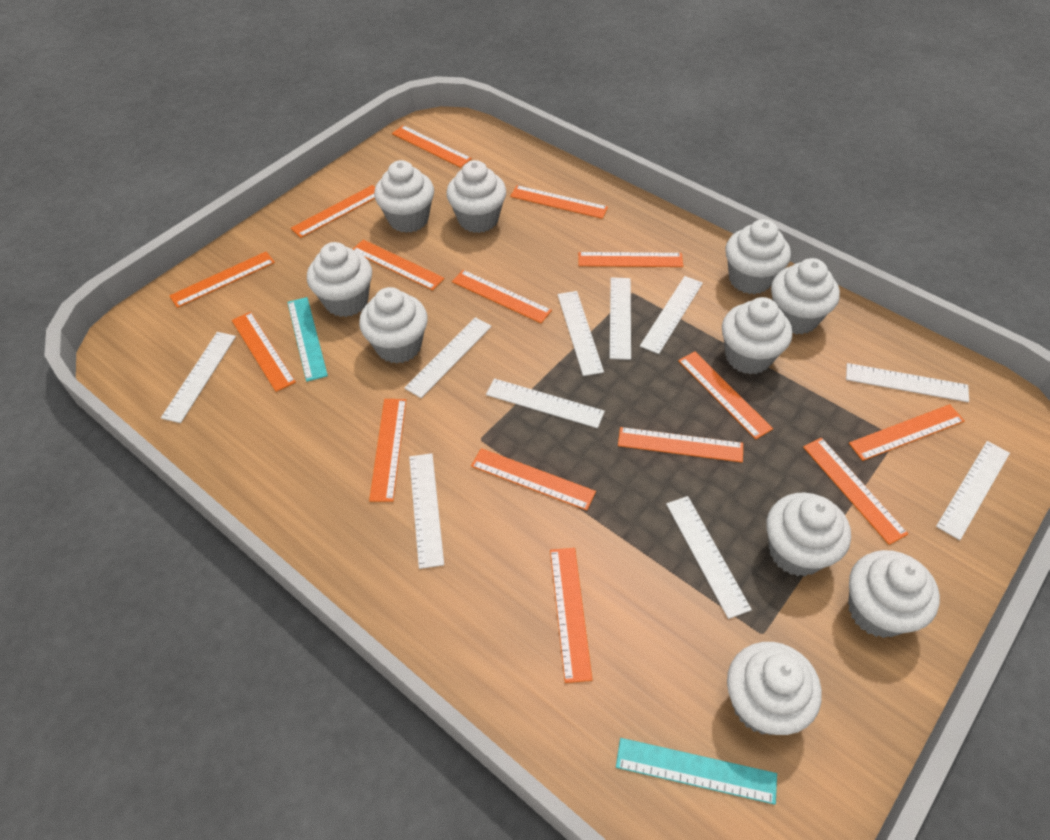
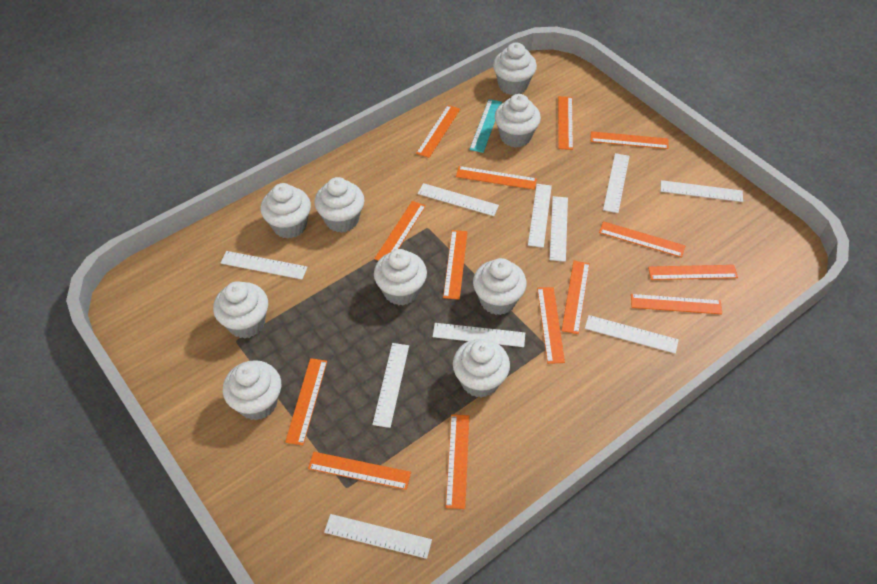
orange ruler: 15 -> 14
turquoise ruler: 2 -> 1
white cupcake: 10 -> 9

